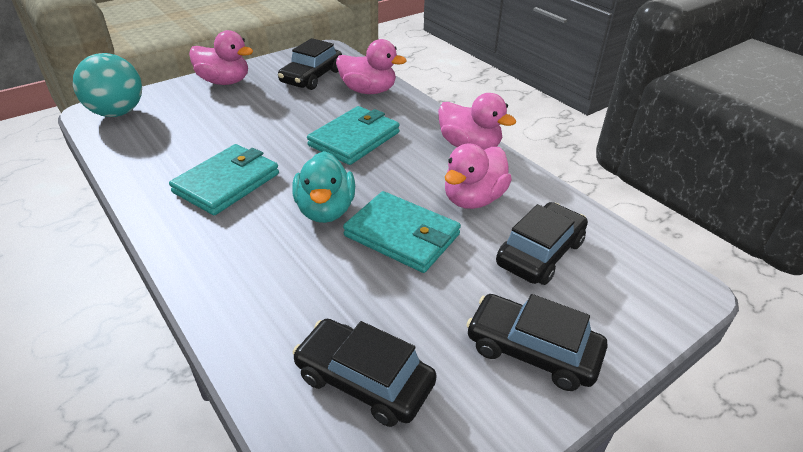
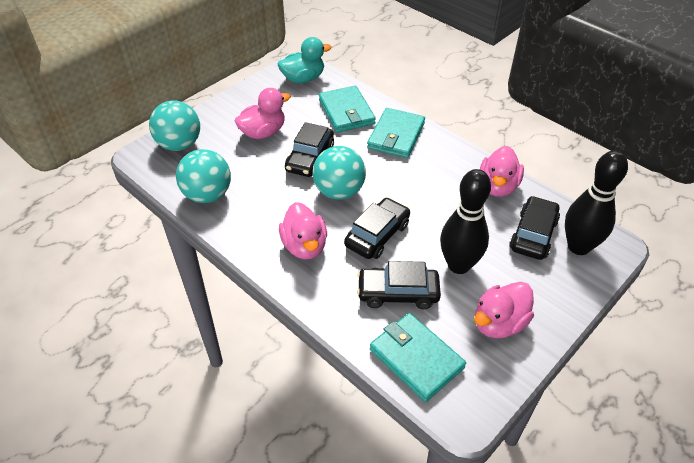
black bowling pin: 0 -> 2
turquoise ball: 1 -> 3

